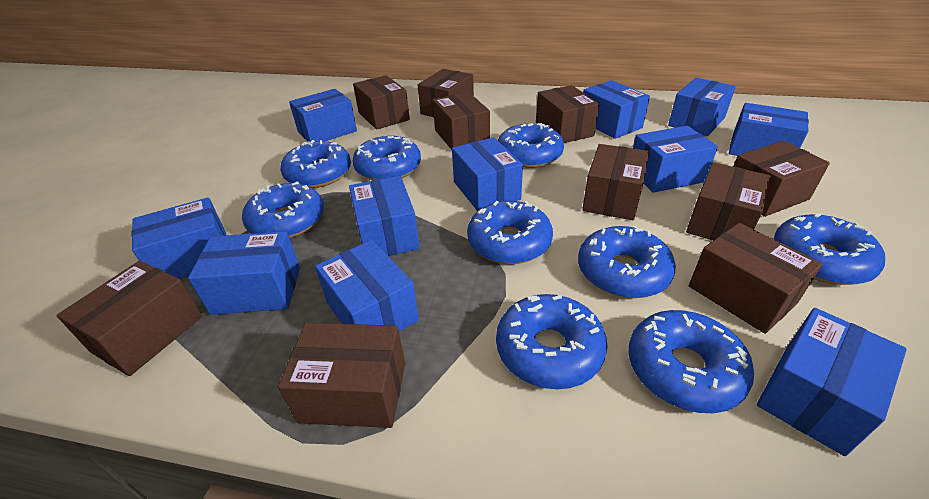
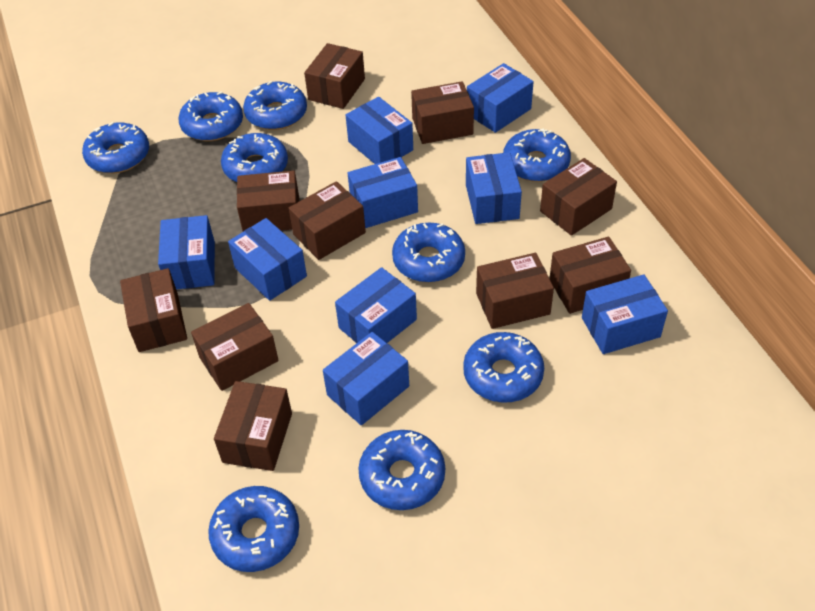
blue box: 11 -> 9

